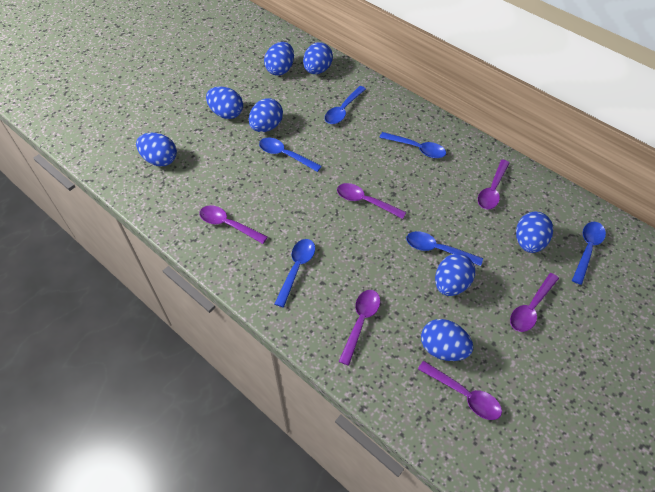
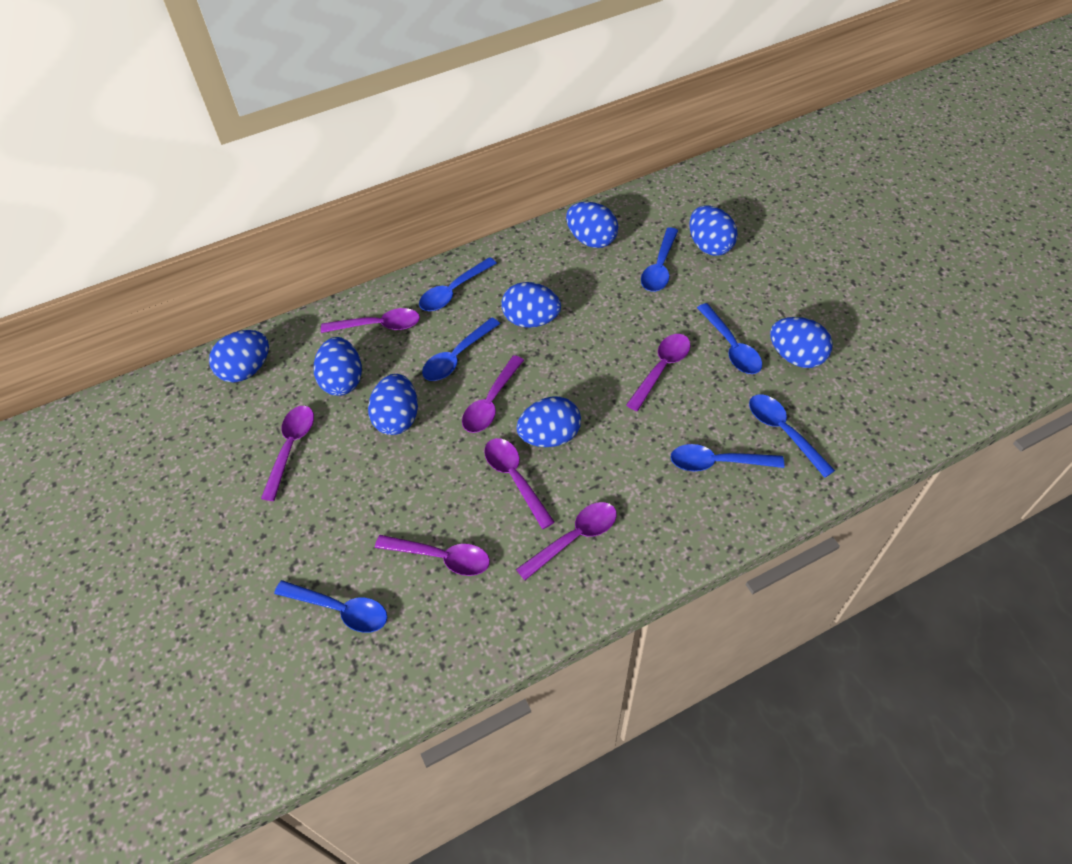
blue spoon: 6 -> 7
purple spoon: 6 -> 7

